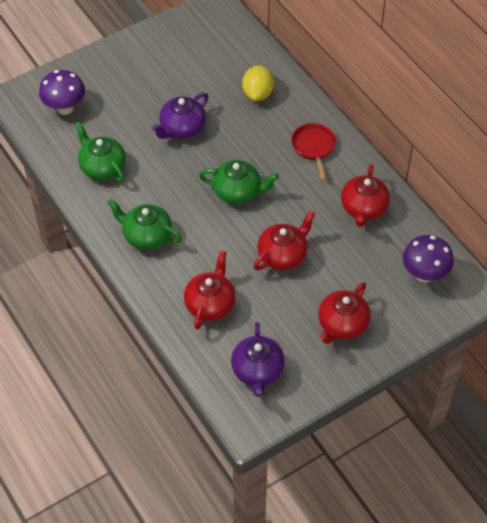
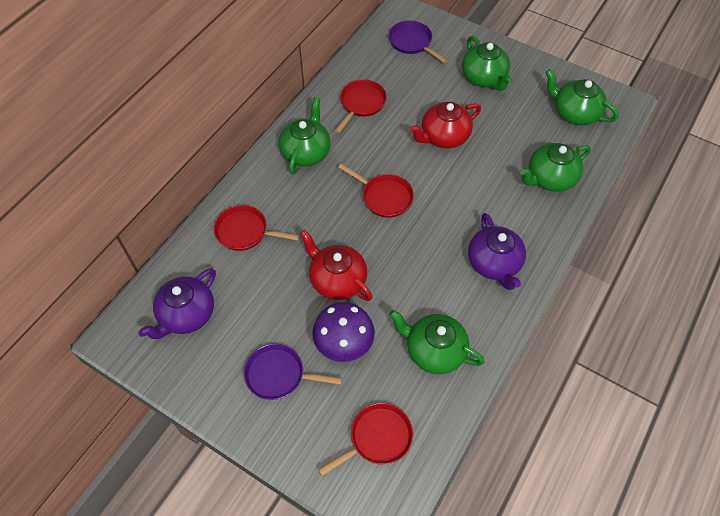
green teapot: 3 -> 5
purple mushroom: 2 -> 1
purple pan: 0 -> 2
red pan: 1 -> 4
red teapot: 4 -> 2
yellow lemon: 1 -> 0

